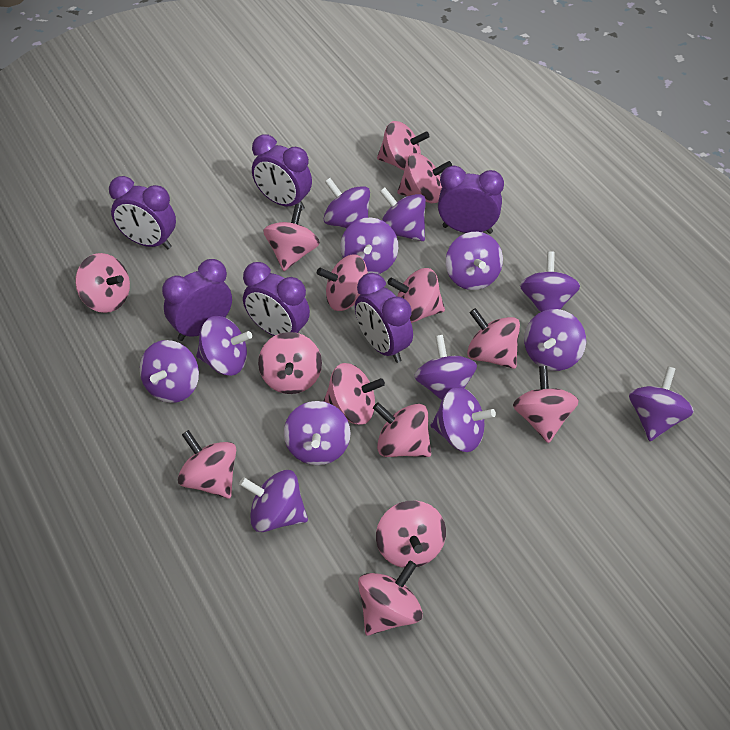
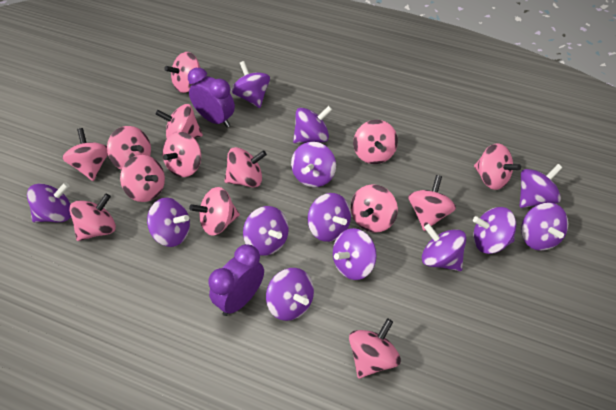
purple clock: 6 -> 2

